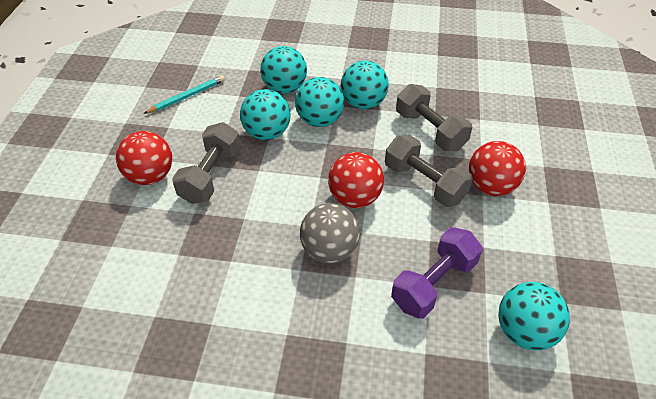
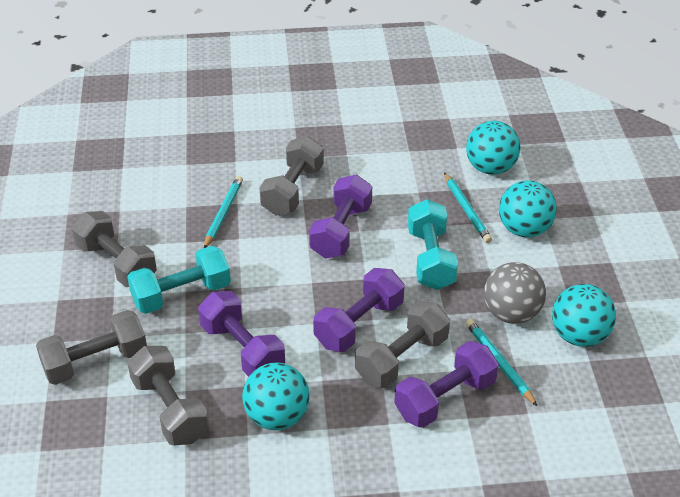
grey dumbbell: 3 -> 5
purple dumbbell: 1 -> 4
red ball: 3 -> 0
turquoise ball: 5 -> 4
turquoise dumbbell: 0 -> 2
turquoise pencil: 1 -> 3

